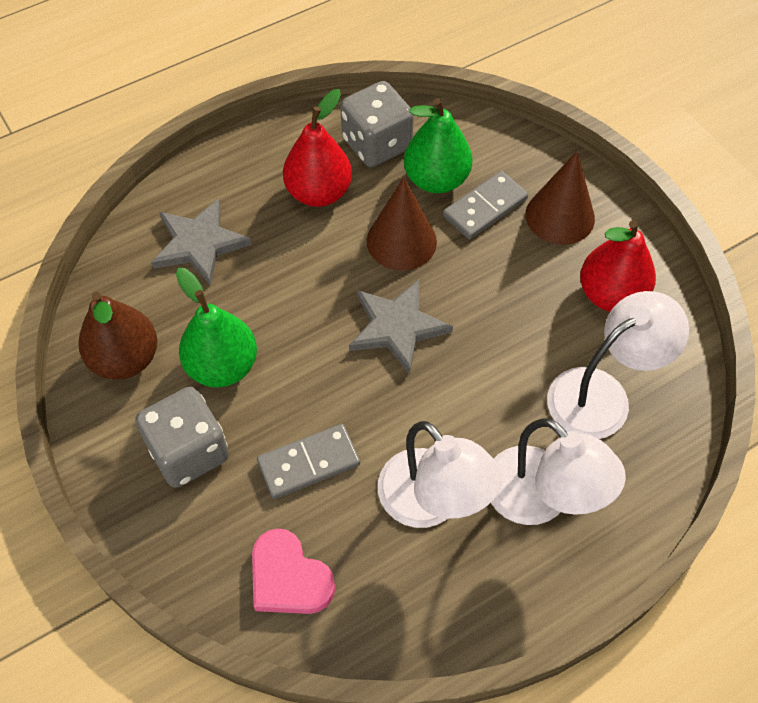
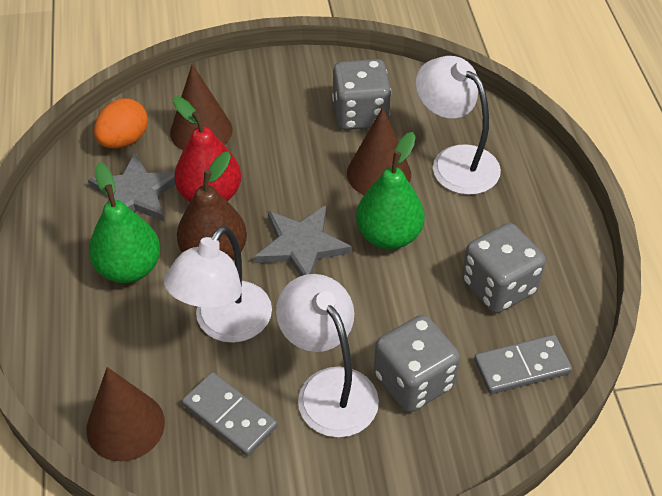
brown cone: 2 -> 3
grey dice: 2 -> 3
orange egg: 0 -> 1
pink heart: 1 -> 0
red pear: 2 -> 1

